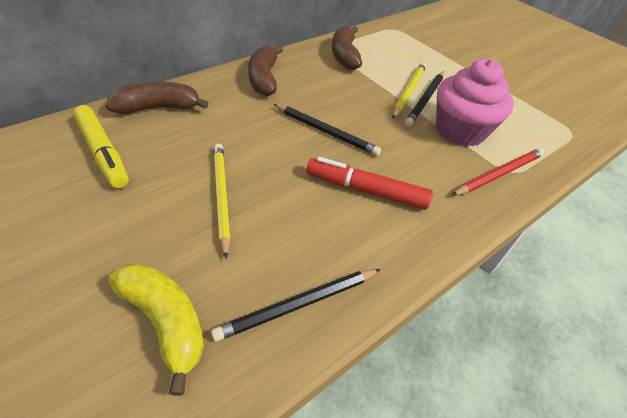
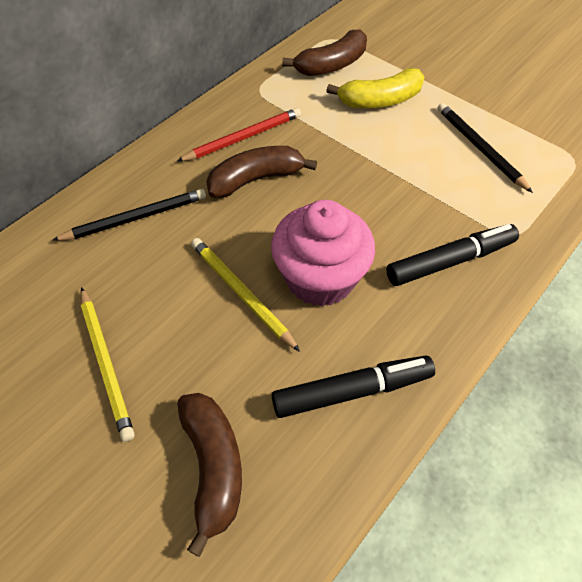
black marker: 0 -> 2
black pencil: 3 -> 2
red marker: 1 -> 0
yellow marker: 1 -> 0

